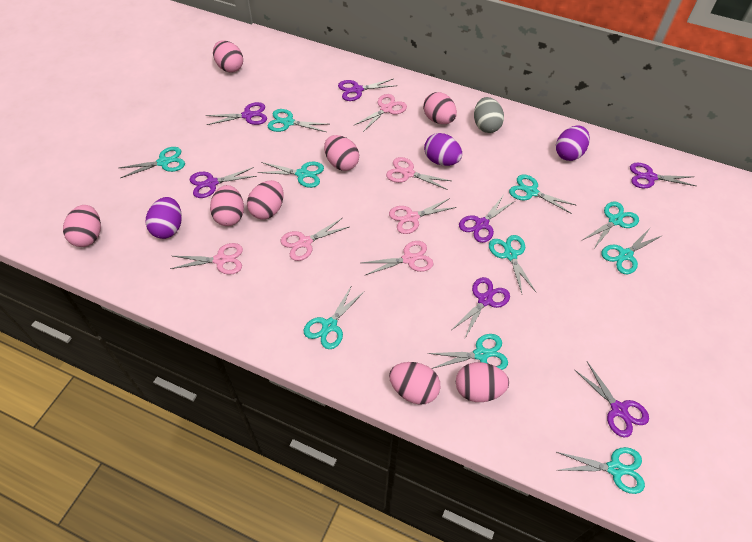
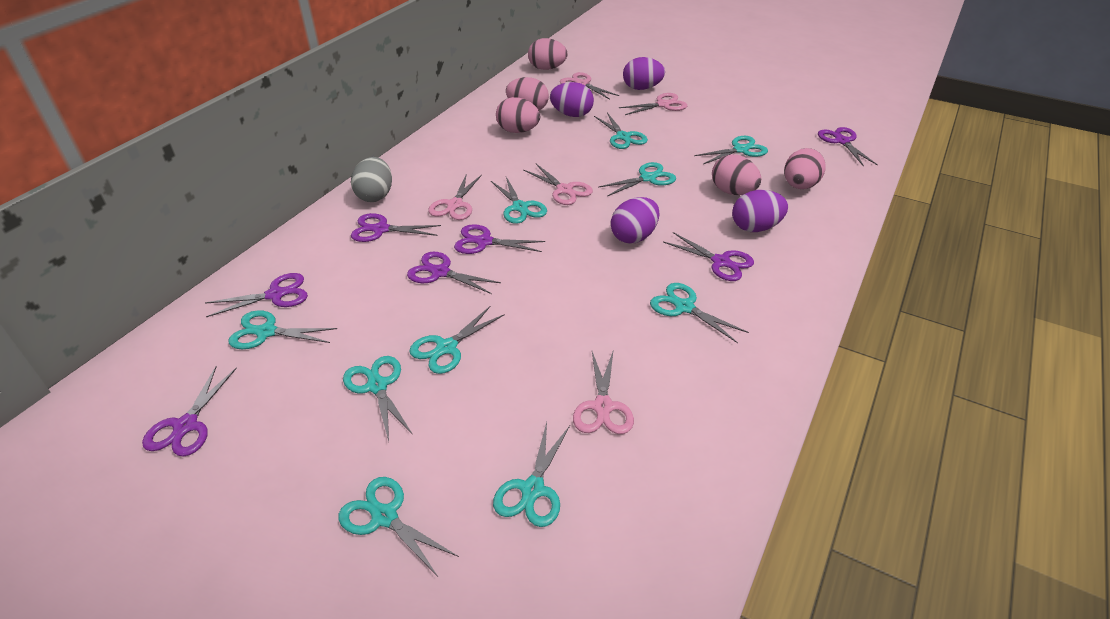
pink egg: 8 -> 5
pink scissors: 6 -> 5
purple egg: 3 -> 4

